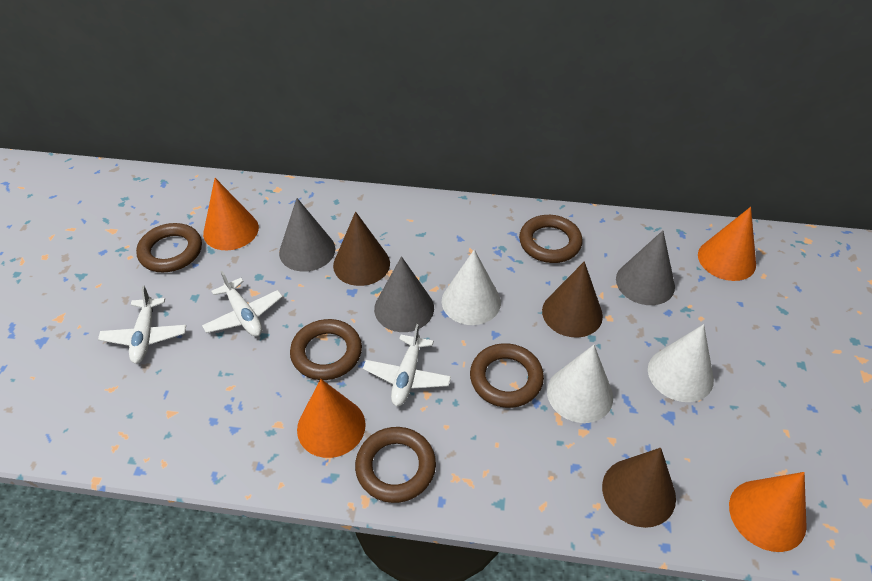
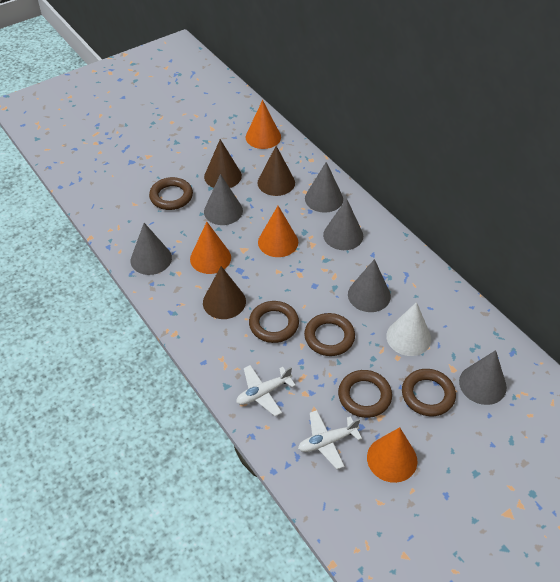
grey cone: 3 -> 6
white cone: 3 -> 1
white plane: 3 -> 2

